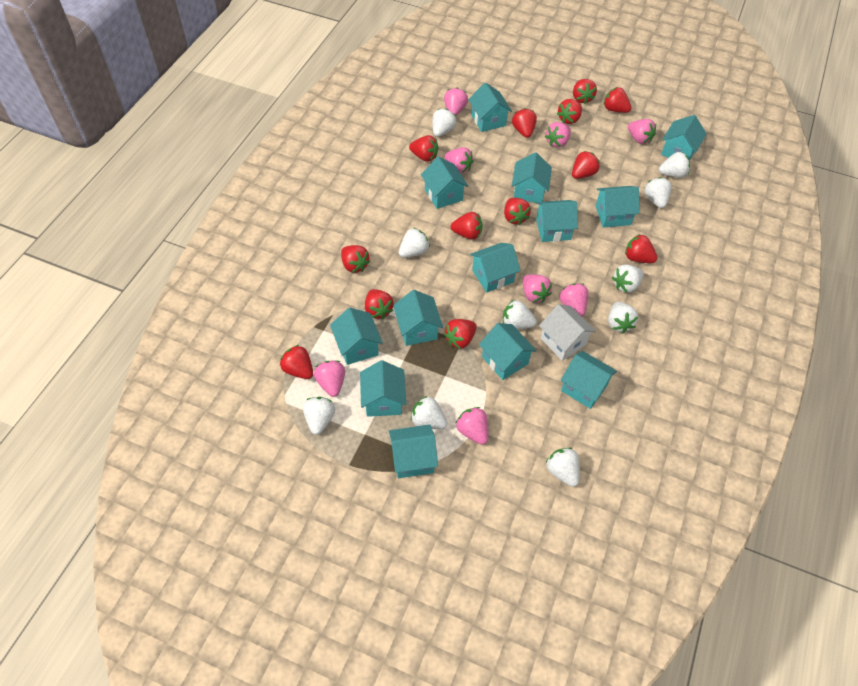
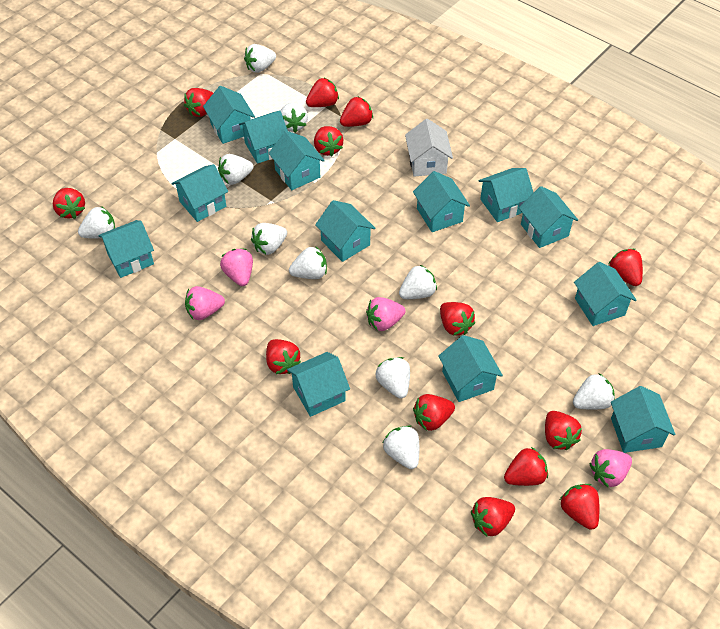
pink strawberry: 8 -> 4

